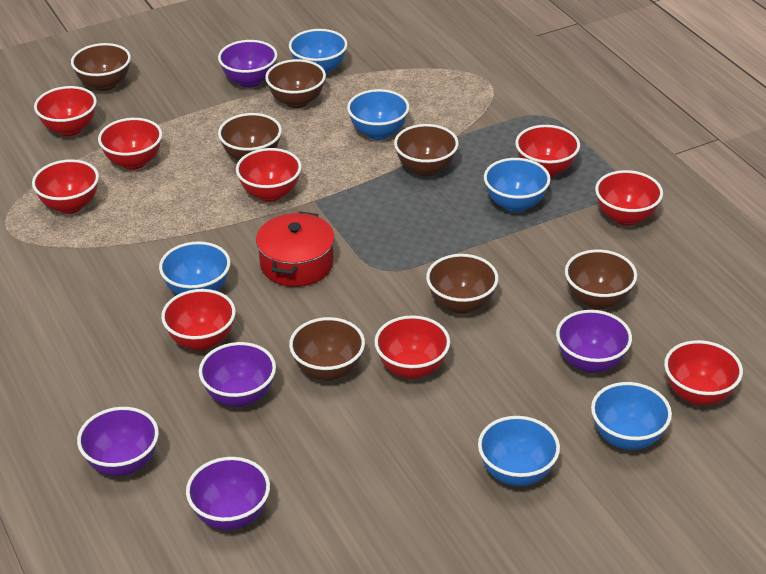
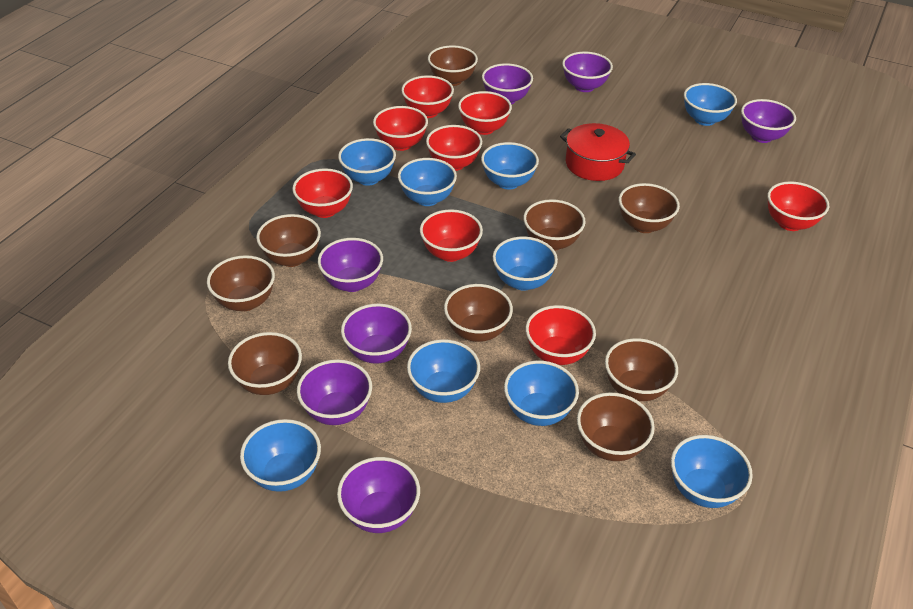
blue bowl: 6 -> 9
brown bowl: 7 -> 9
purple bowl: 5 -> 7
red bowl: 9 -> 8

